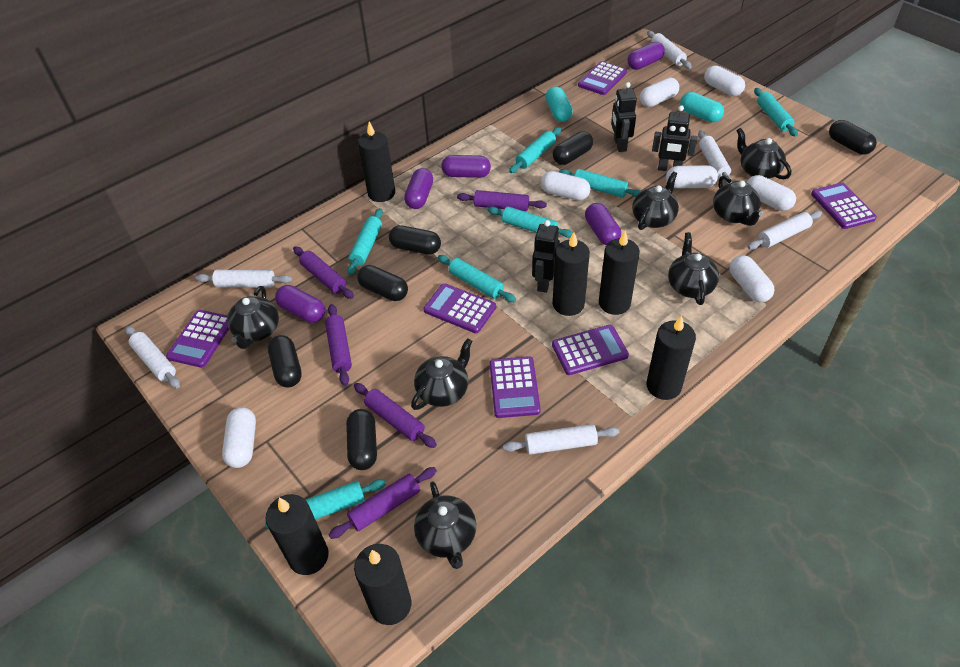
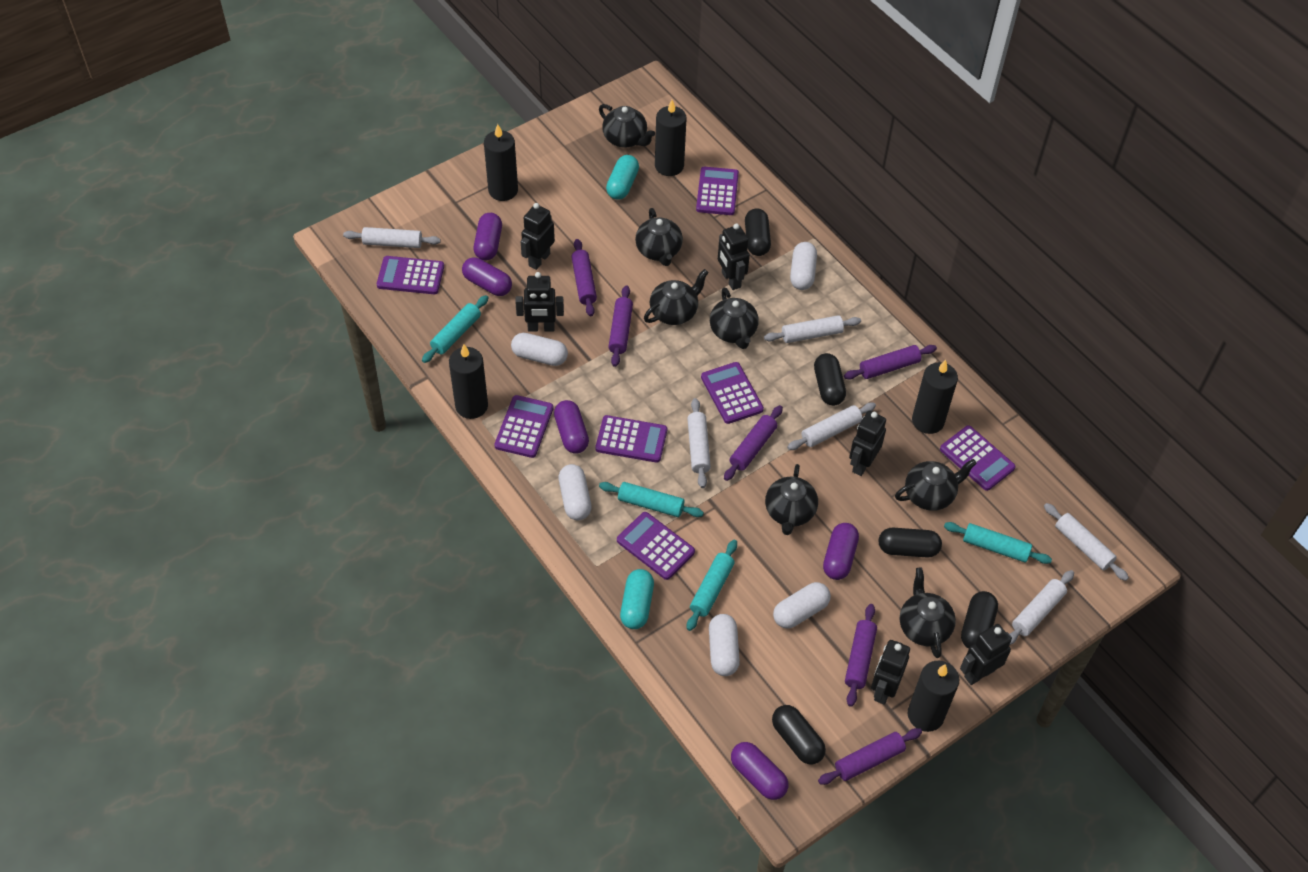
black candle: 6 -> 5
black capsule: 6 -> 5
black robot: 3 -> 6
purple calculator: 6 -> 7
purple rolling pin: 5 -> 6
turquoise rolling pin: 7 -> 4
white capsule: 7 -> 5

